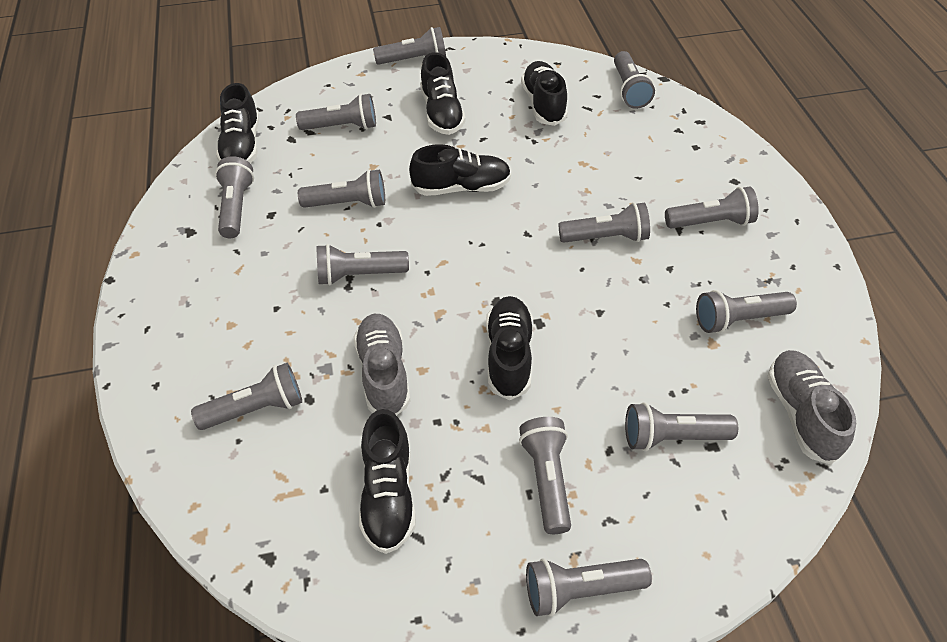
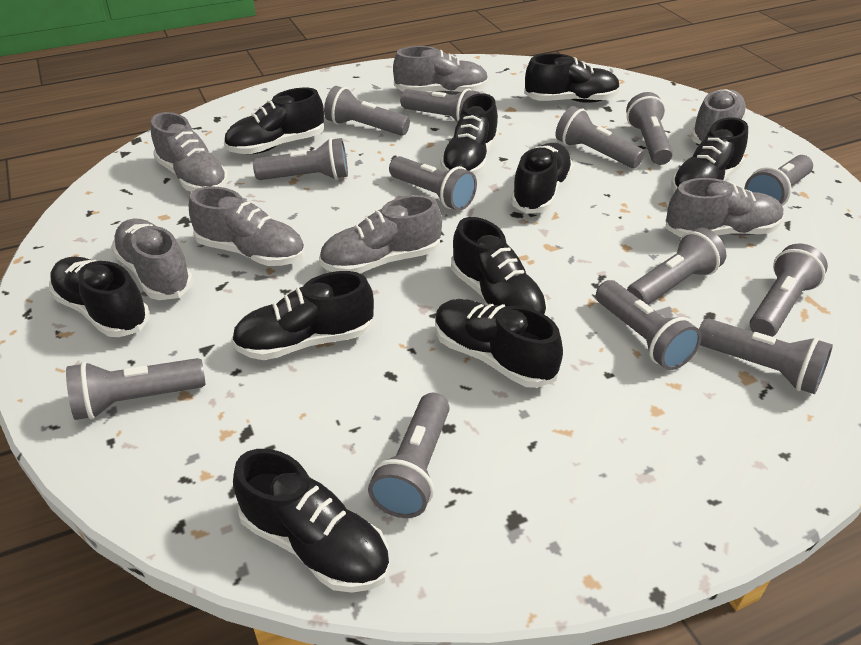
black shoe: 6 -> 10
grey shoe: 2 -> 7

